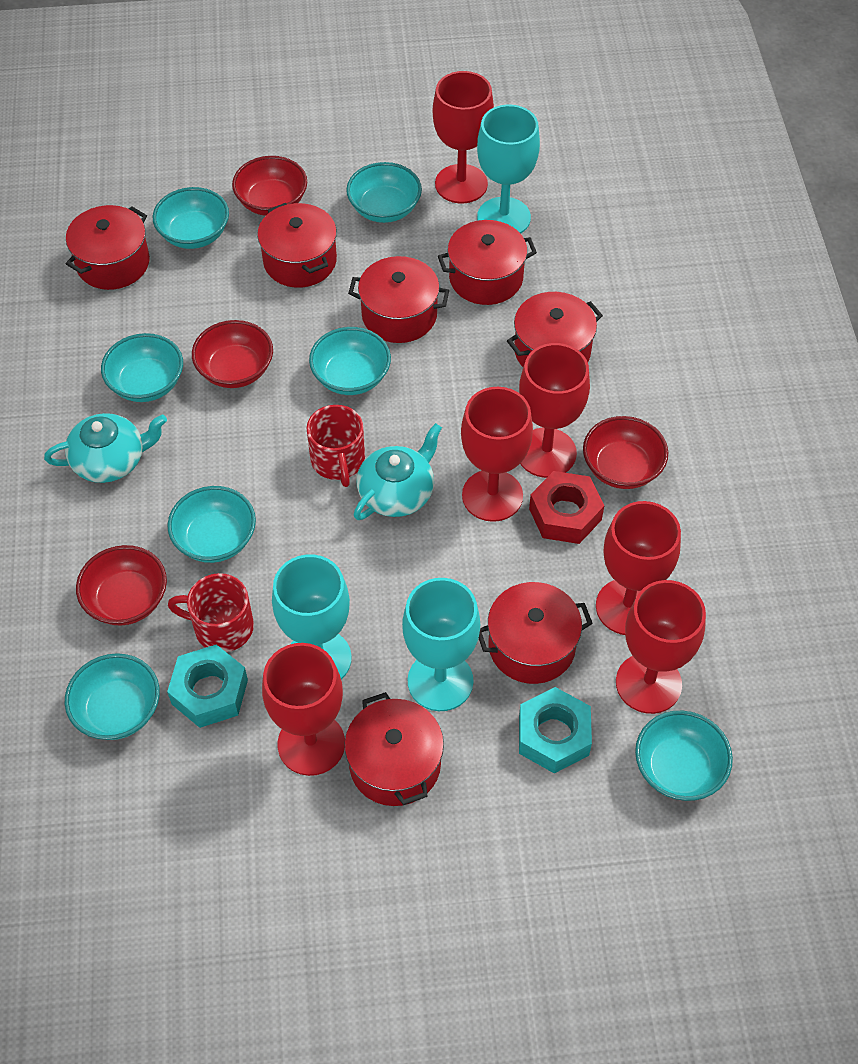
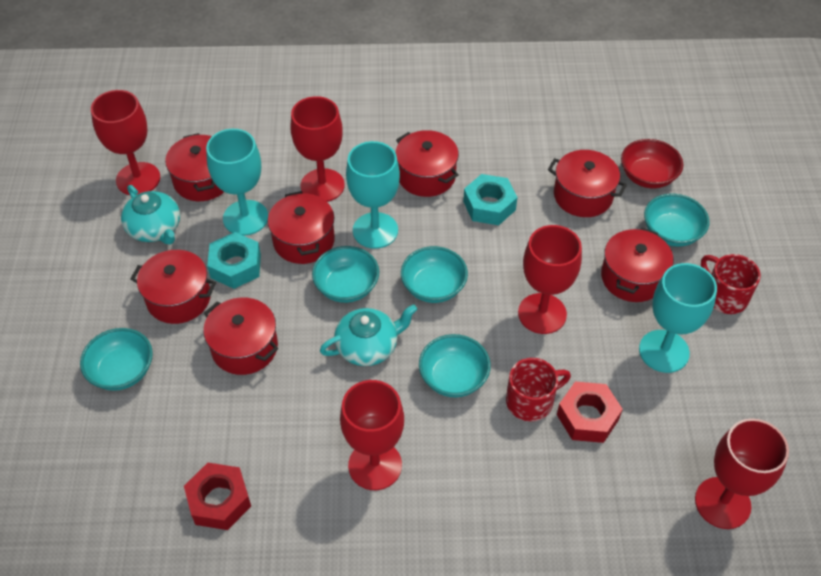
red bowl: 4 -> 1
red goblet: 6 -> 5
red nut: 1 -> 2
turquoise bowl: 7 -> 5

